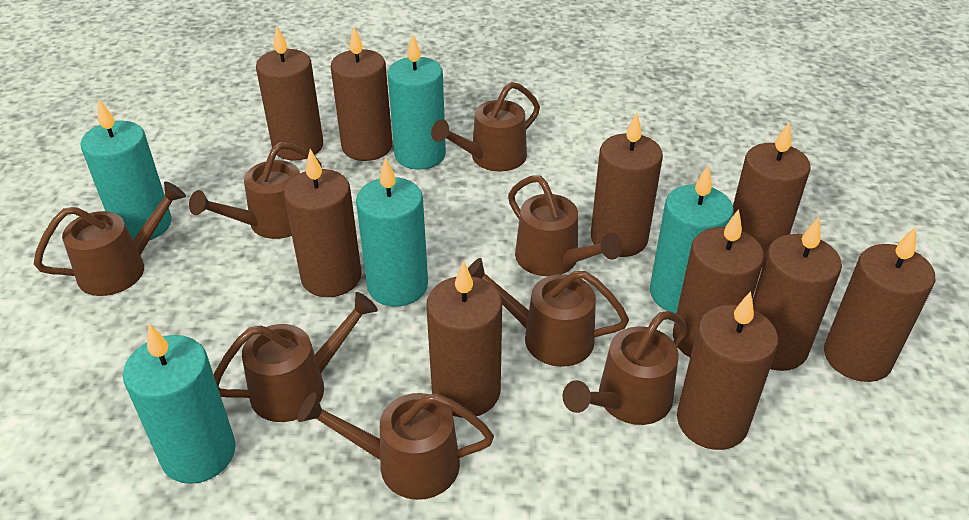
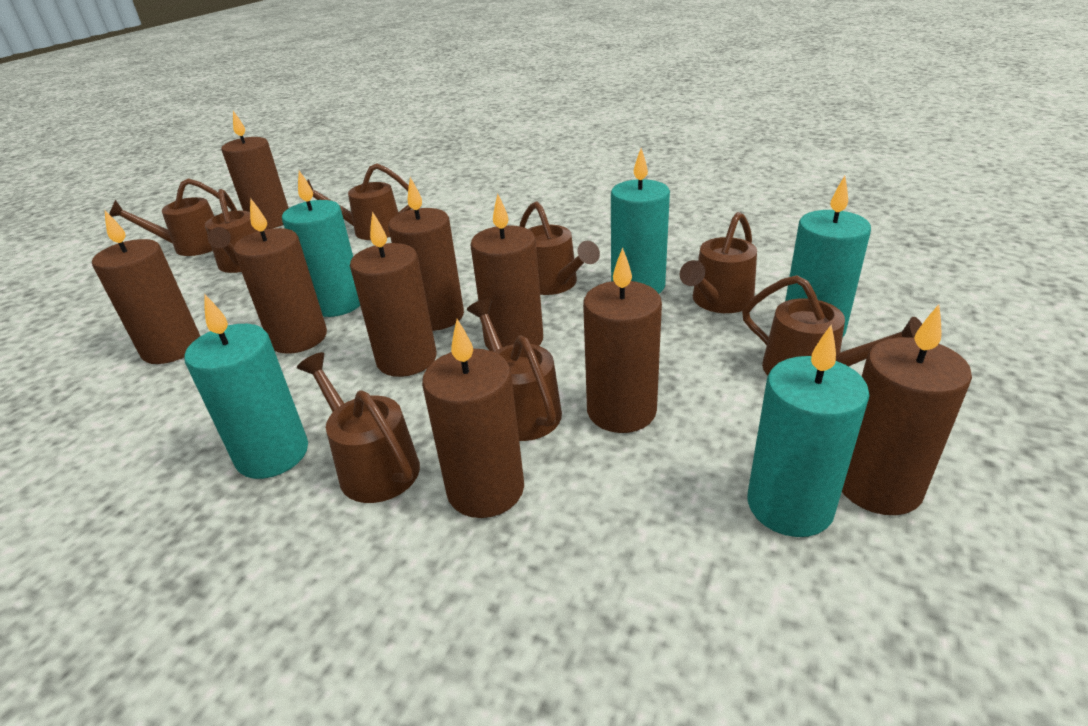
brown candle: 10 -> 9

